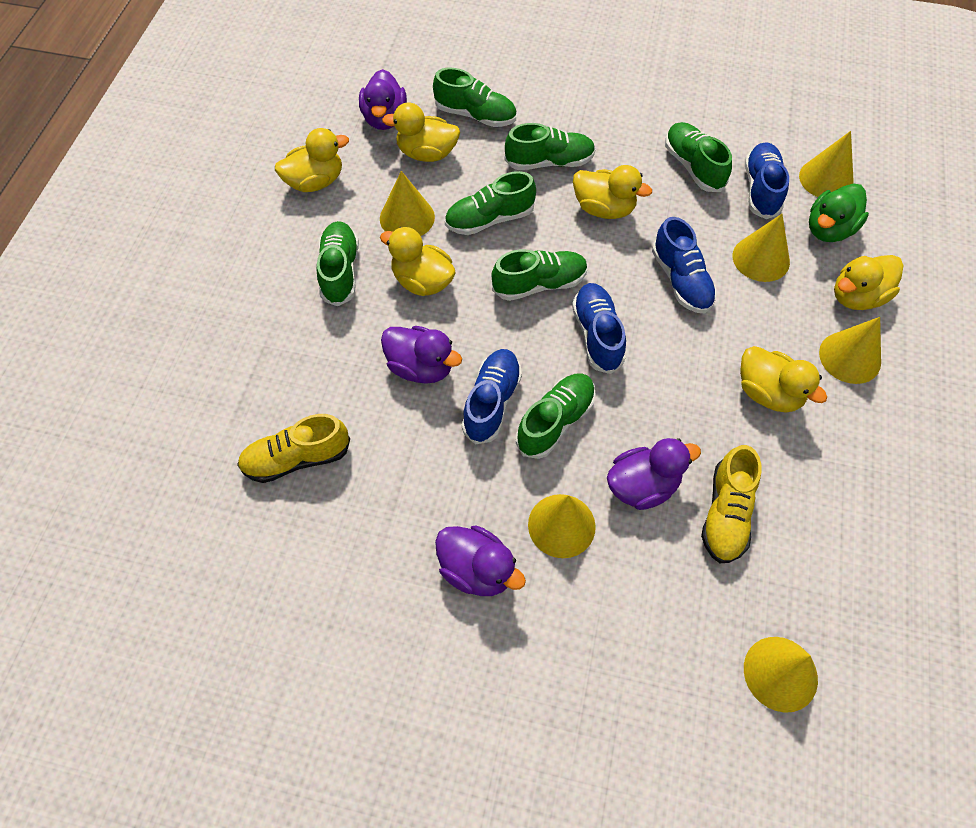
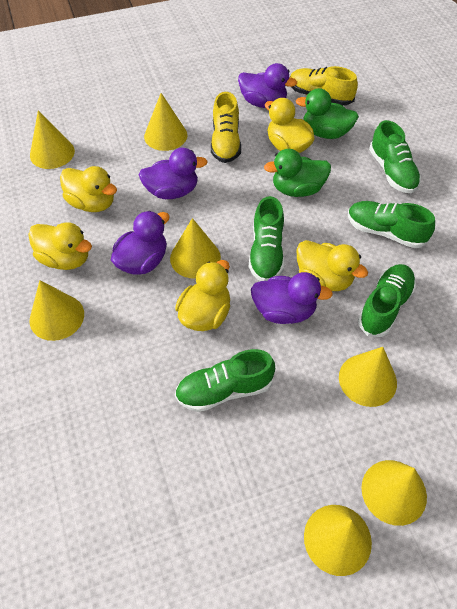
blue shoe: 4 -> 0
green duck: 1 -> 2
green shoe: 7 -> 5
yellow cone: 6 -> 7
yellow duck: 6 -> 5

